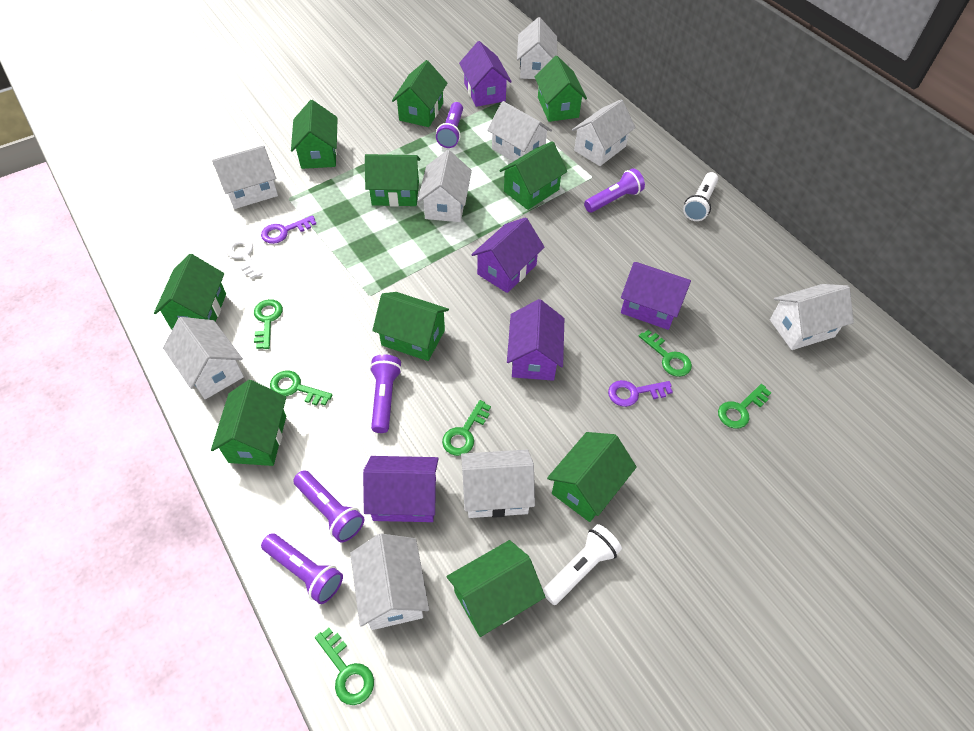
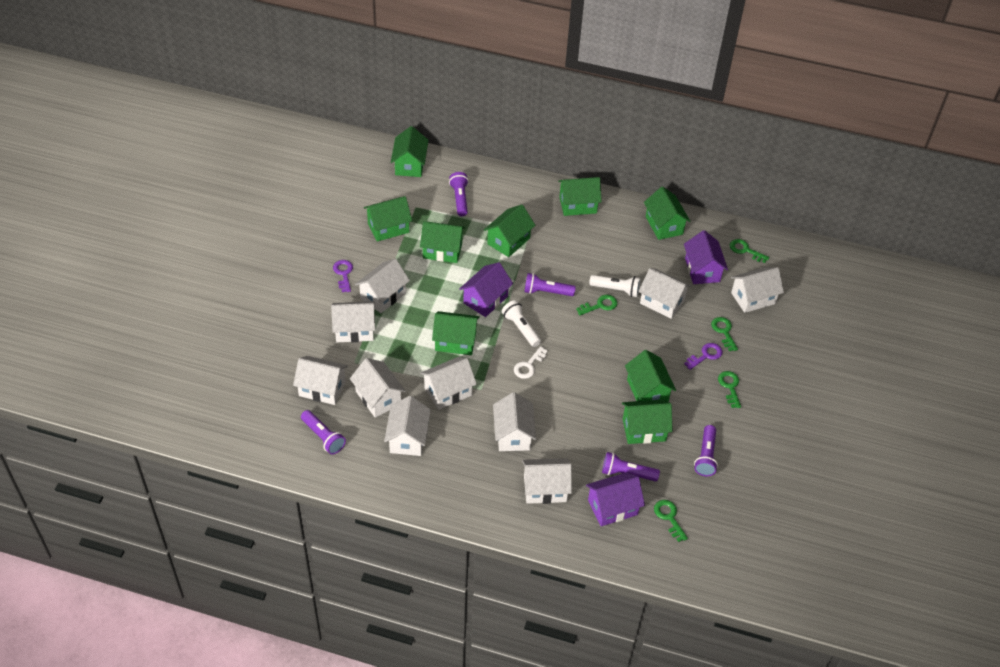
green house: 10 -> 9
green key: 6 -> 5
purple house: 5 -> 3
white house: 9 -> 10

